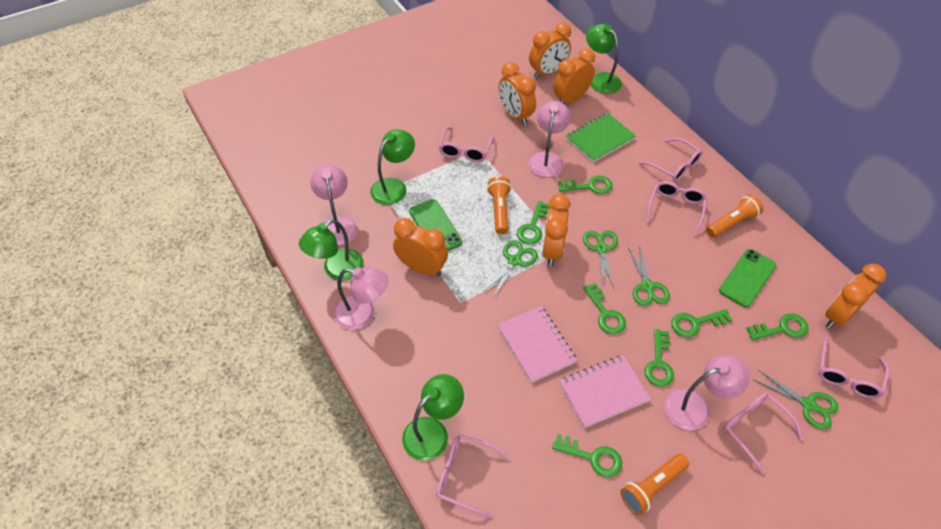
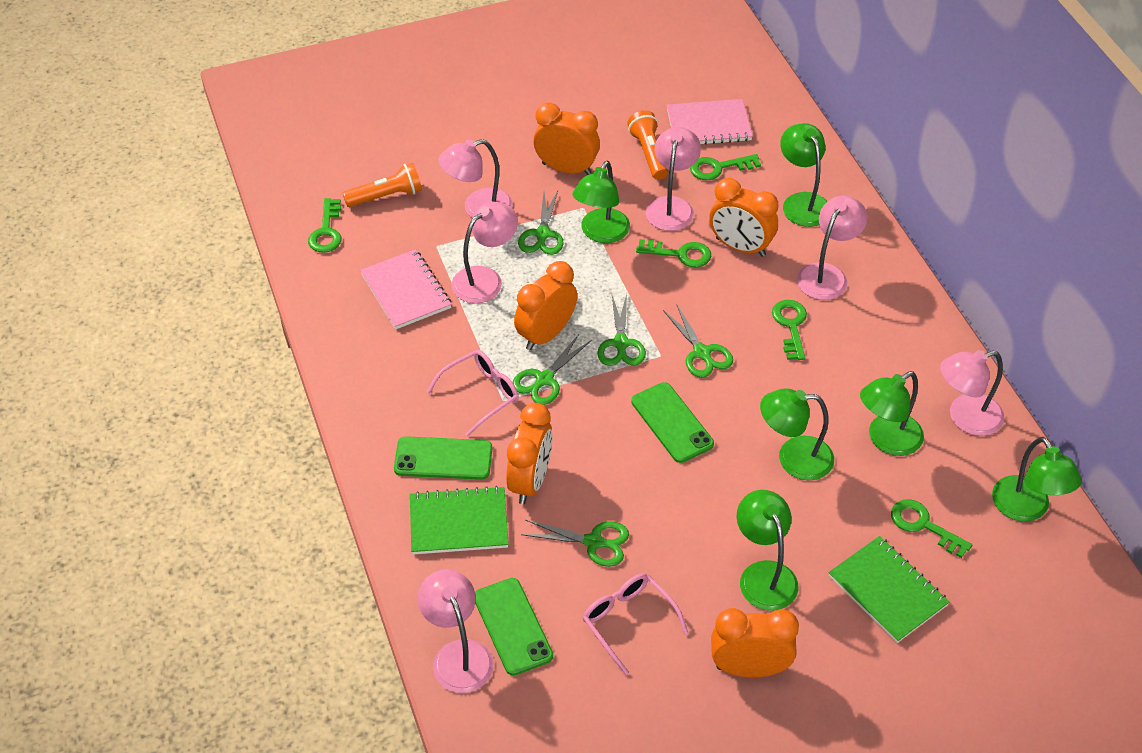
green key: 7 -> 5
green lamp: 4 -> 6
green notebook: 1 -> 2
green phone: 2 -> 3
green scissors: 4 -> 5
orange clock: 6 -> 5
orange flashlight: 3 -> 2
pink glasses: 6 -> 2
pink lamp: 4 -> 6

